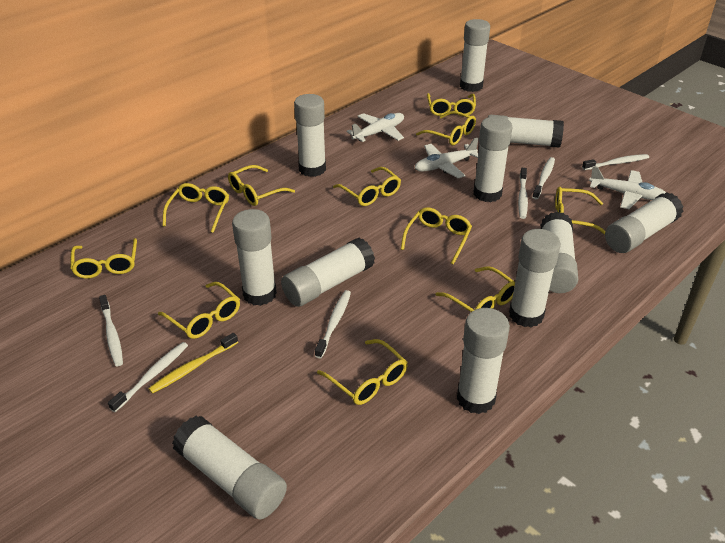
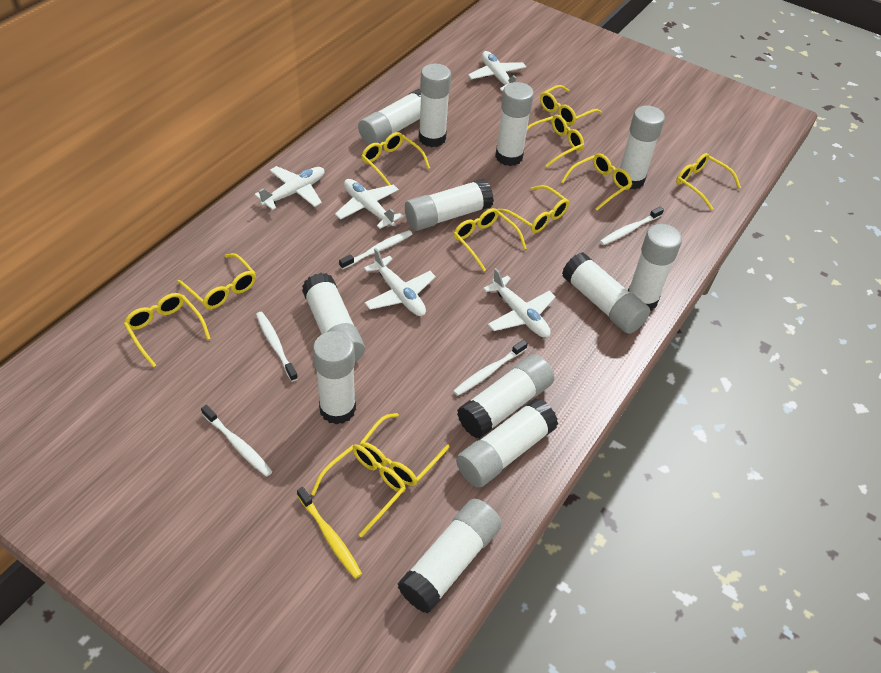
white glue stick: 11 -> 12
white plane: 3 -> 5
white toothbrush: 6 -> 5

